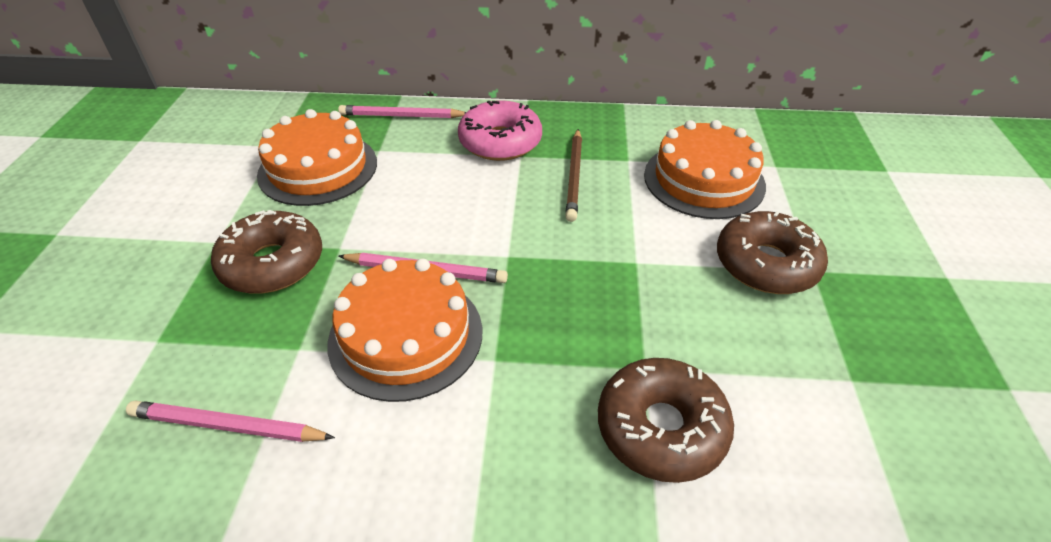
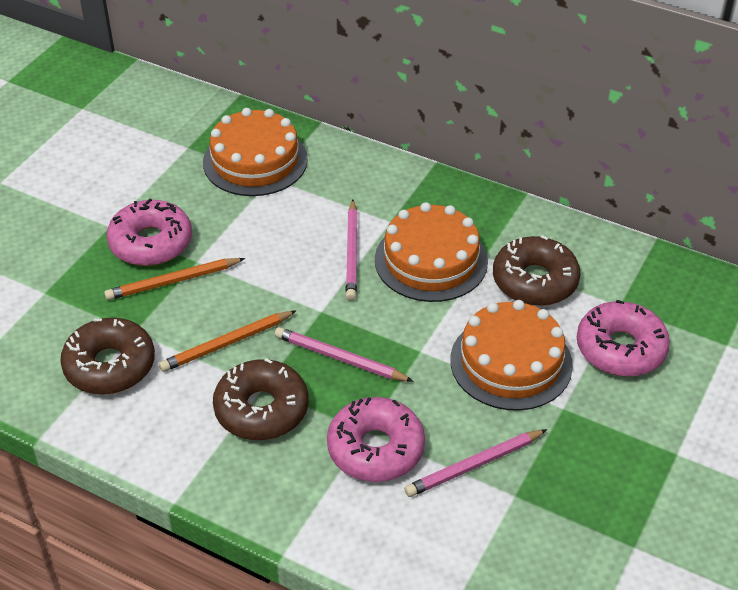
brown pencil: 1 -> 0
orange pencil: 0 -> 2
pink donut: 1 -> 3

